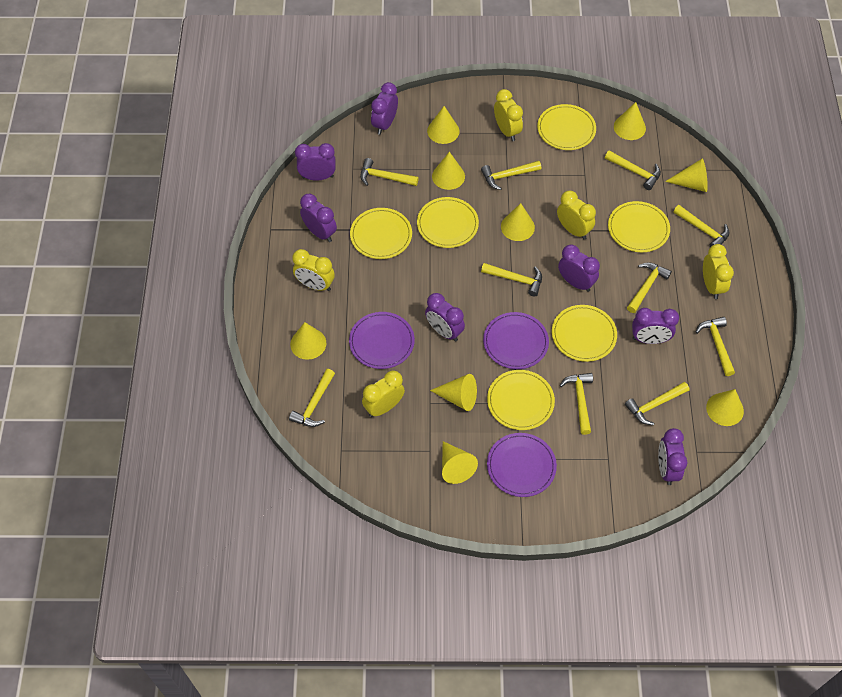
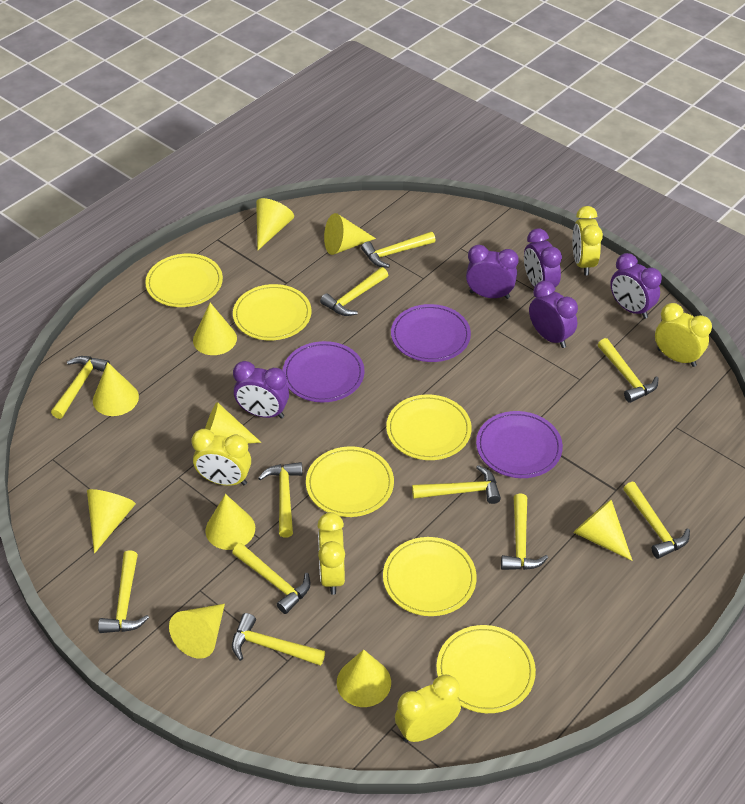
purple clock: 7 -> 5
yellow cone: 9 -> 10
yellow hammer: 10 -> 11

